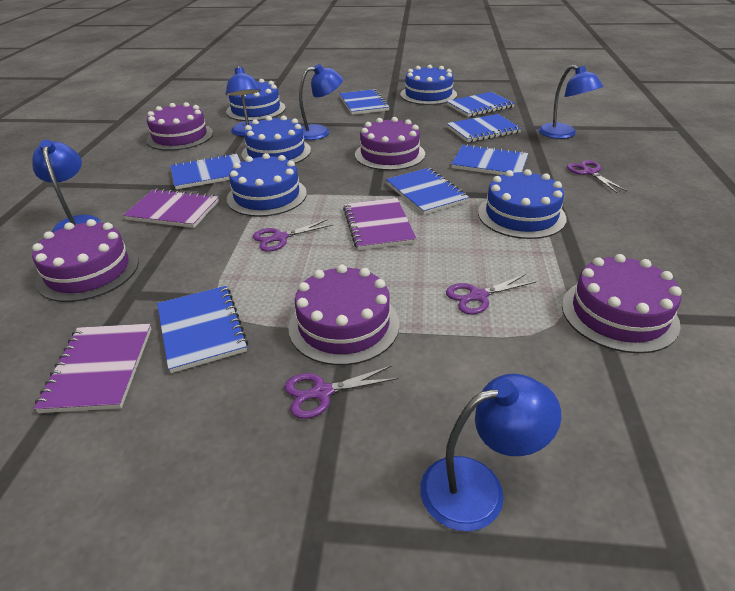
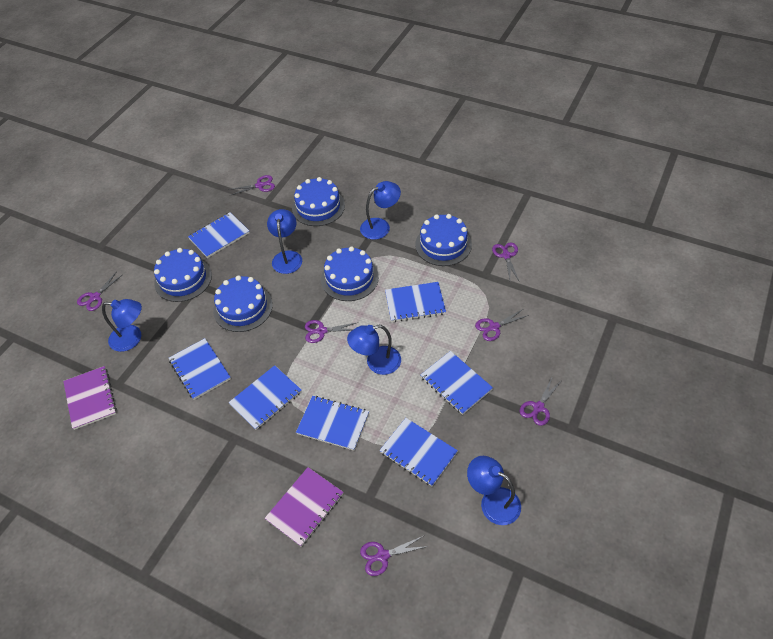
purple cake: 5 -> 0
purple notebook: 3 -> 2
purple scissors: 4 -> 7

